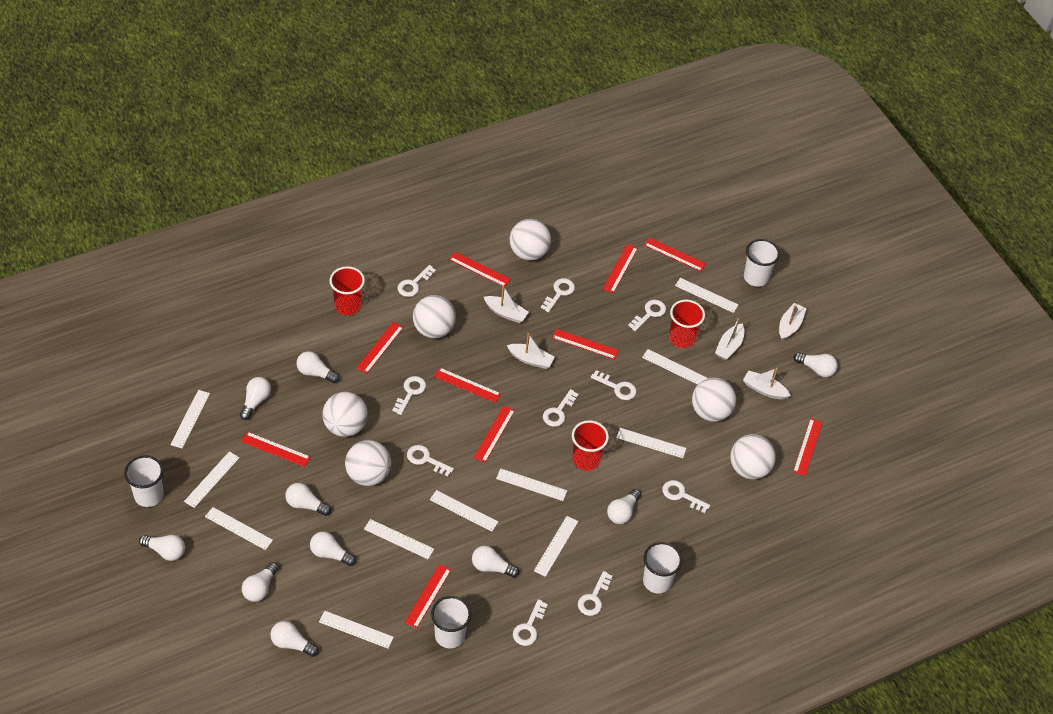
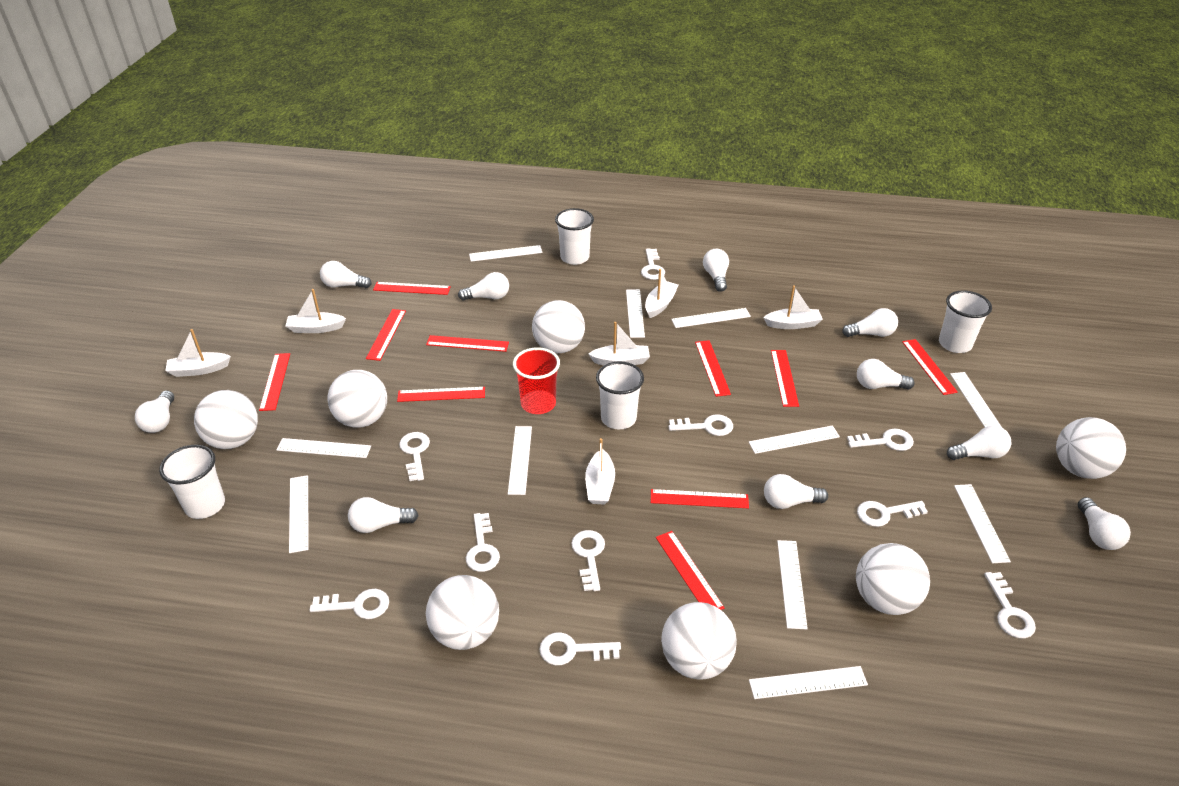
red cup: 3 -> 1
white ball: 6 -> 7
white boat: 5 -> 6

